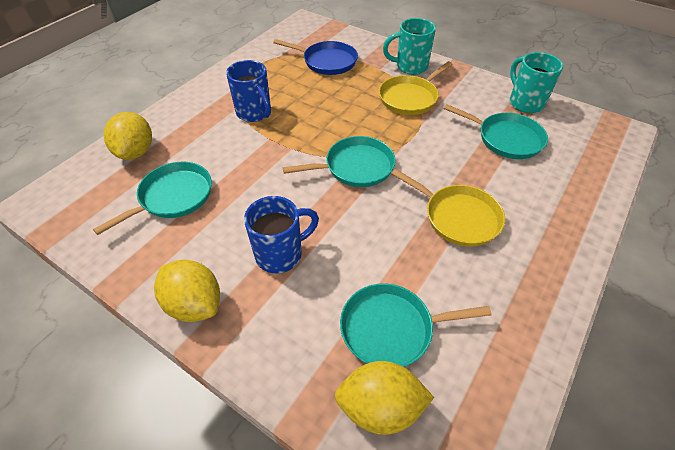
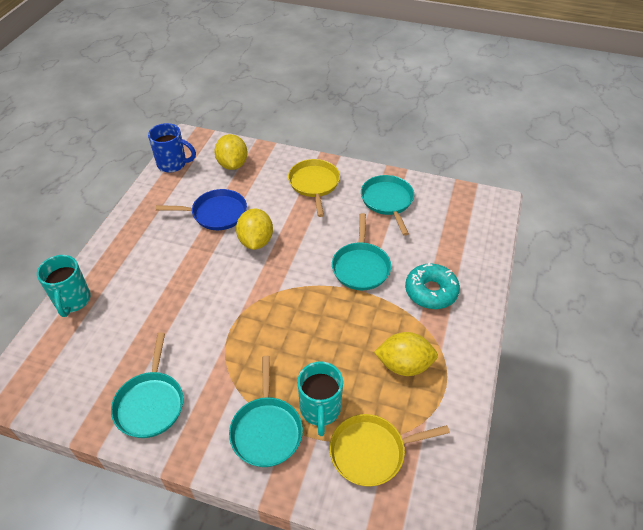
blue mug: 2 -> 1
turquoise donut: 0 -> 1

